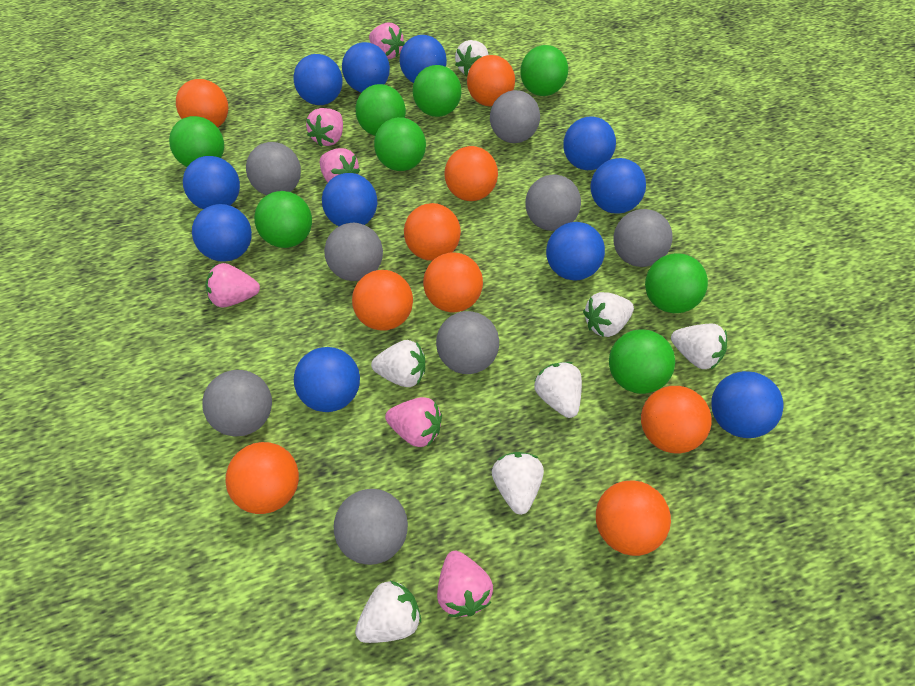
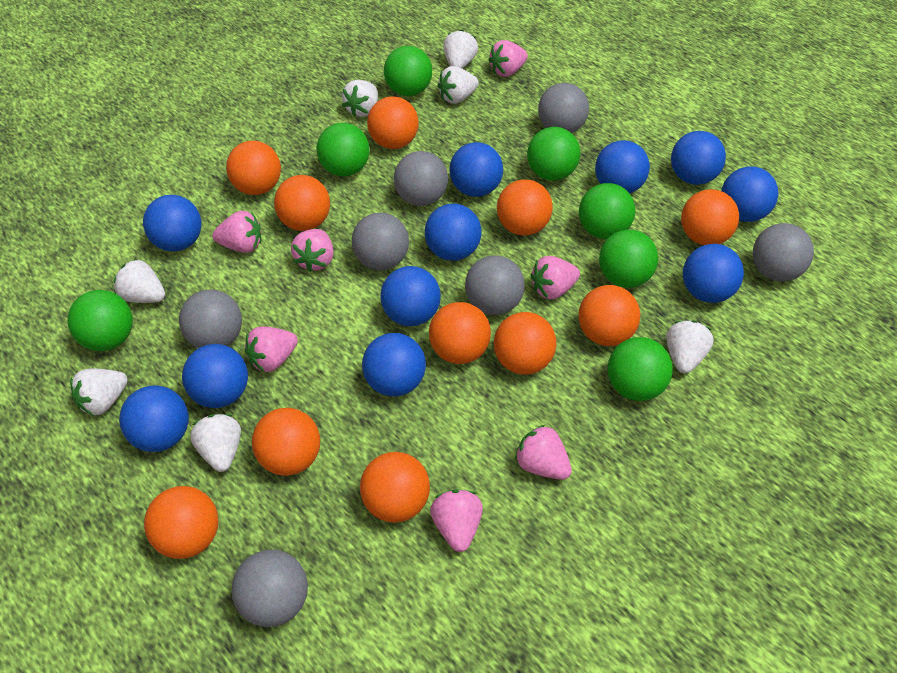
green ball: 8 -> 7
grey ball: 8 -> 7
orange ball: 9 -> 11
pink strawberry: 6 -> 7

